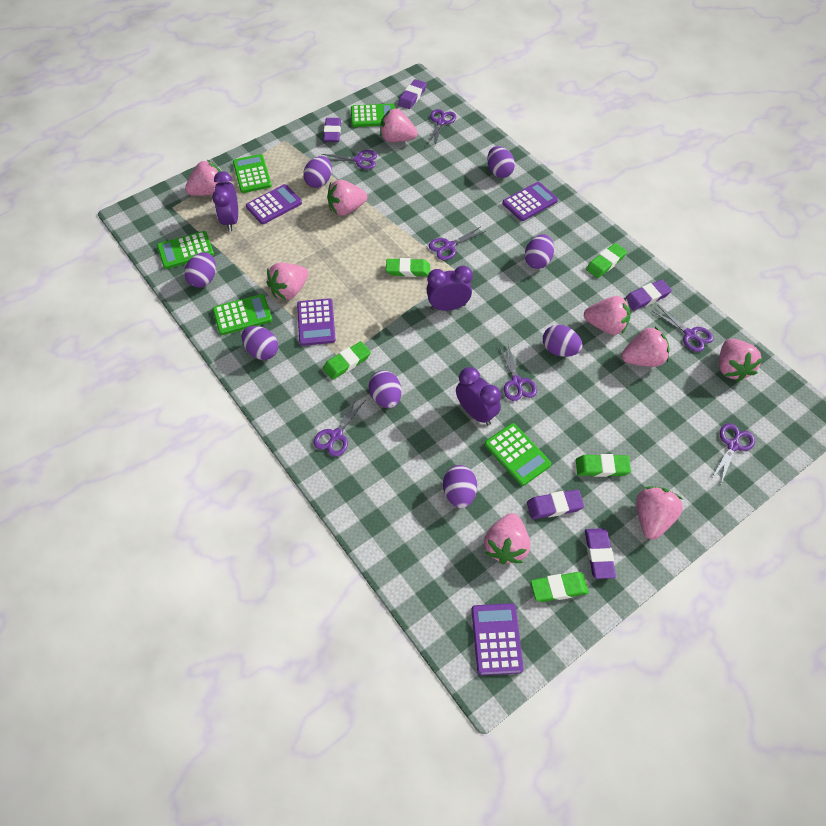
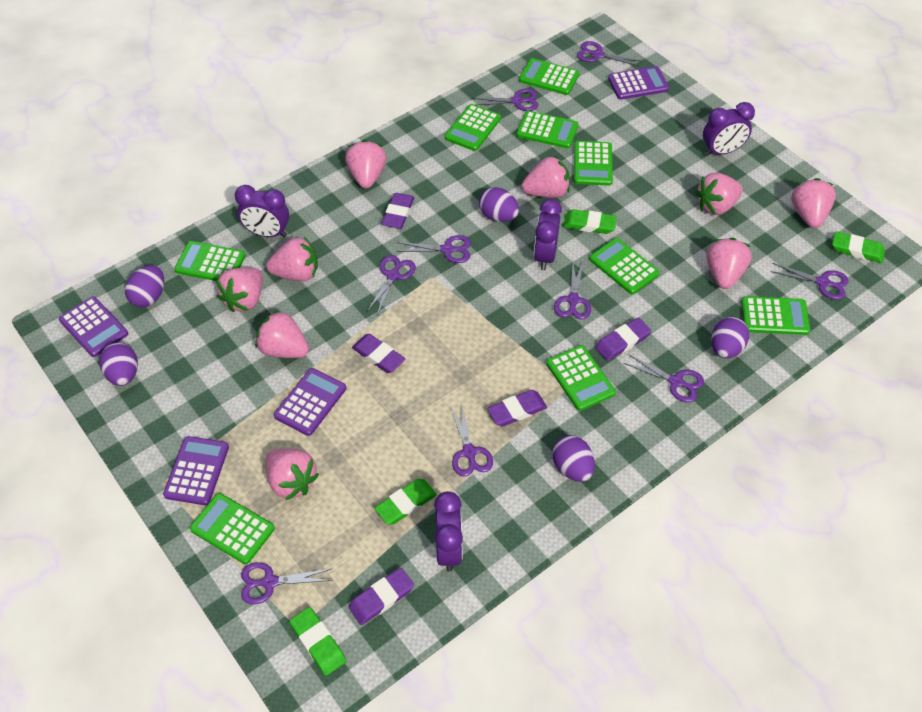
green calculator: 5 -> 9
green eraser: 5 -> 4
purple clock: 3 -> 4
purple egg: 8 -> 5
purple scissors: 7 -> 9

